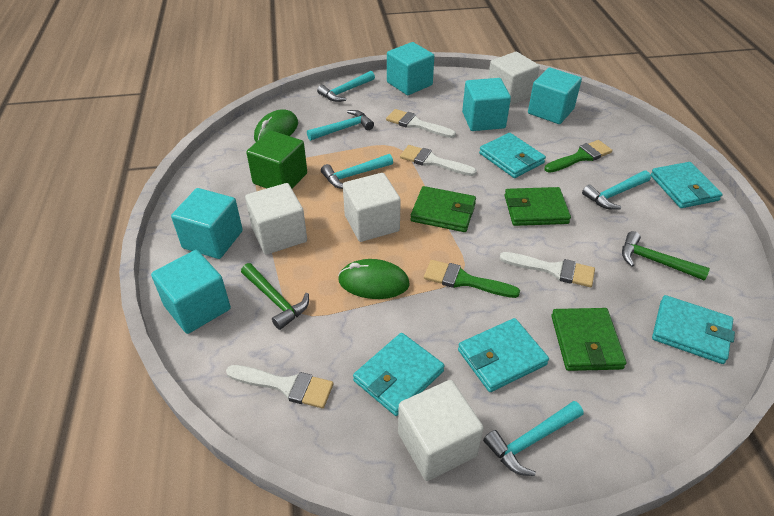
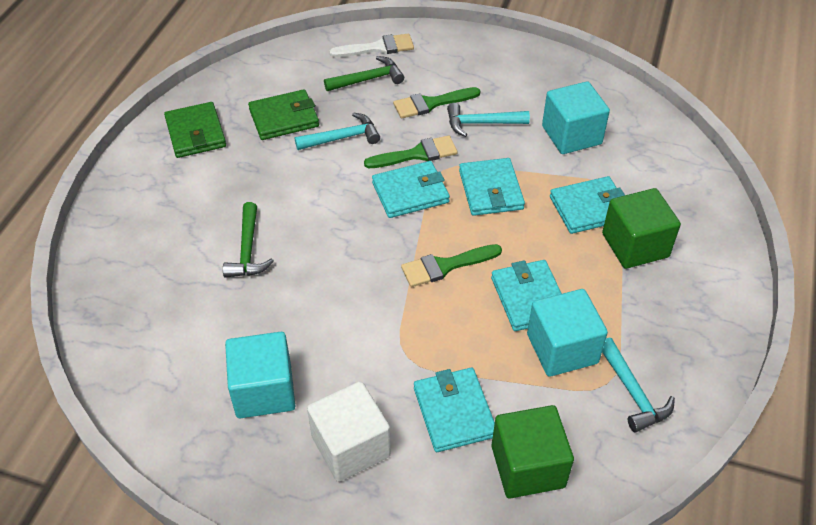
green brush: 2 -> 3
green cube: 1 -> 2
green mouse: 2 -> 0
green wallet: 3 -> 2
turquoise cube: 5 -> 3
turquoise hammer: 5 -> 3
white brush: 4 -> 1
white cube: 4 -> 1

